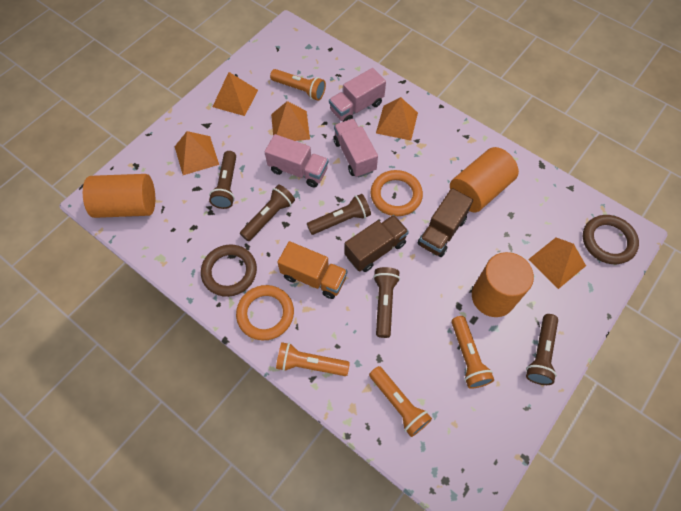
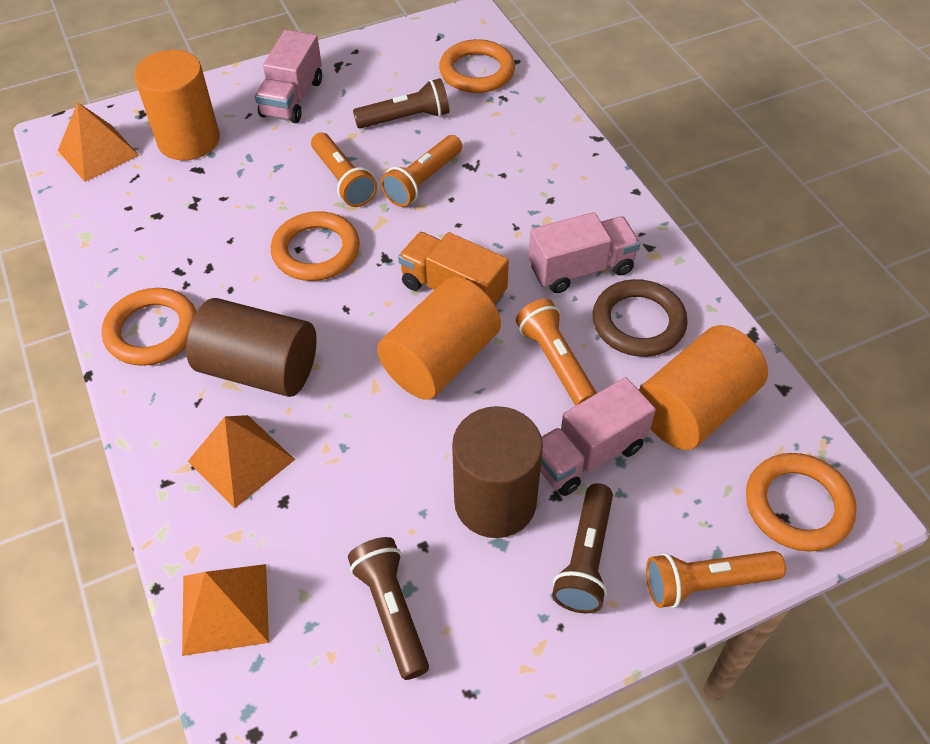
brown cylinder: 0 -> 2
brown flashlight: 5 -> 3
brown ring: 2 -> 1
brown truck: 2 -> 0
orange pyramid: 5 -> 3
orange ring: 2 -> 4

